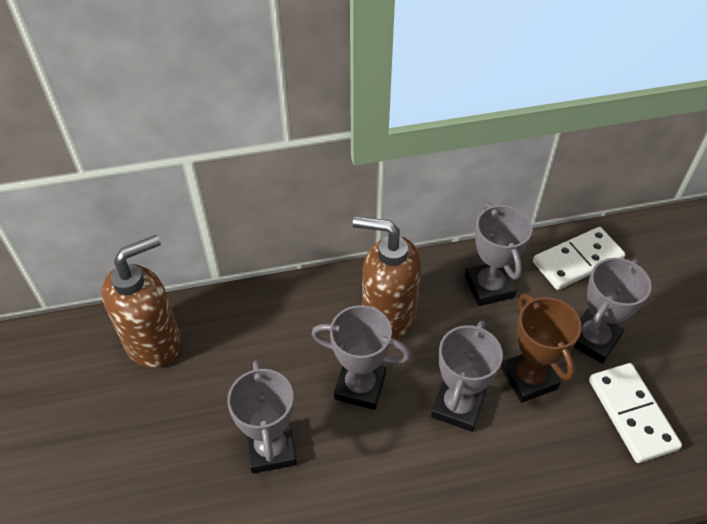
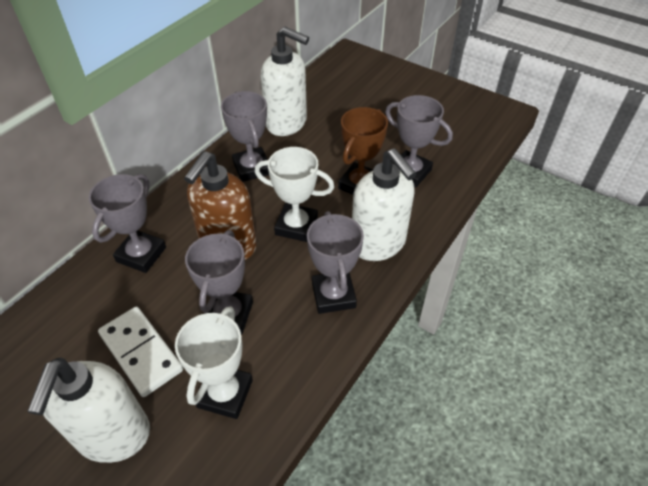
brown soap dispenser: 2 -> 1
white domino: 2 -> 1
white soap dispenser: 0 -> 3
white trophy: 0 -> 2

